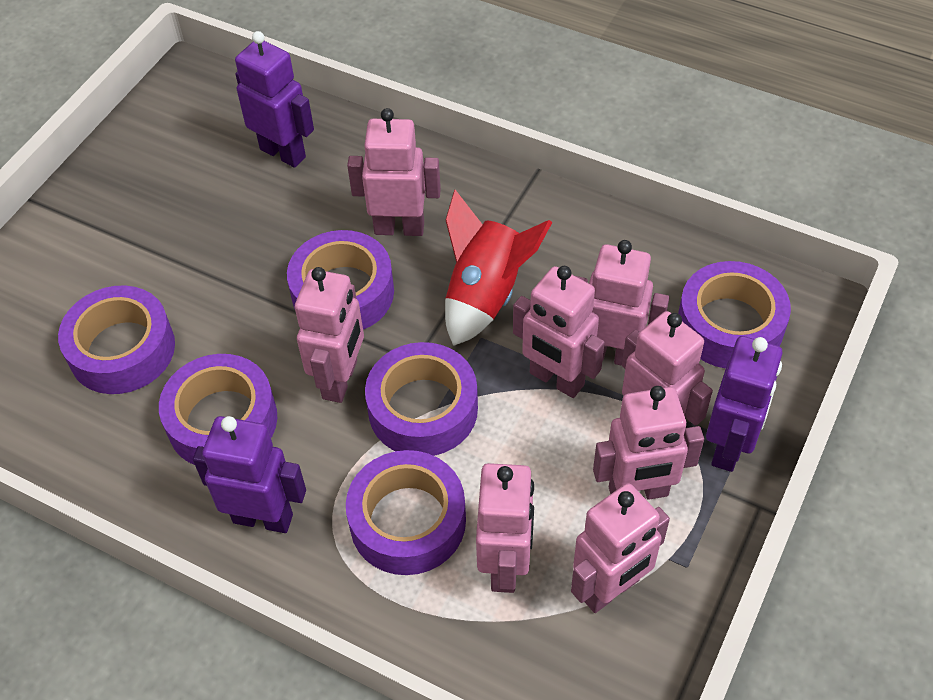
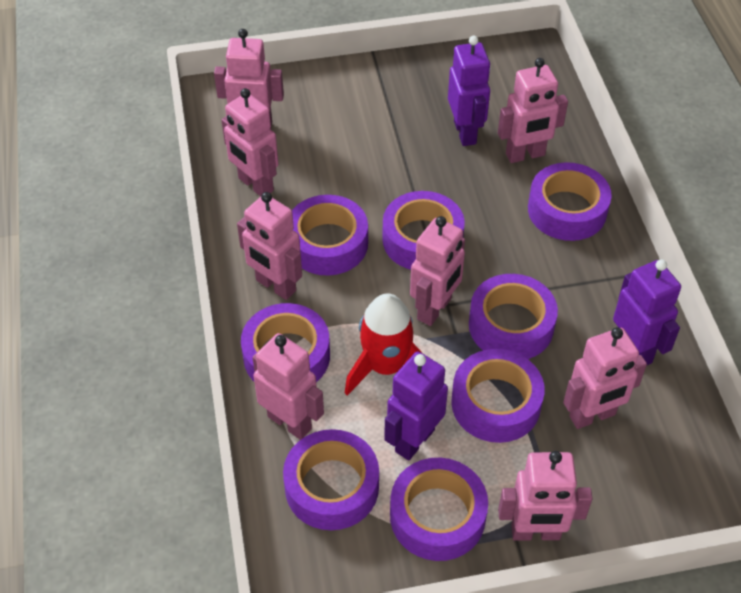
purple tape: 6 -> 8

